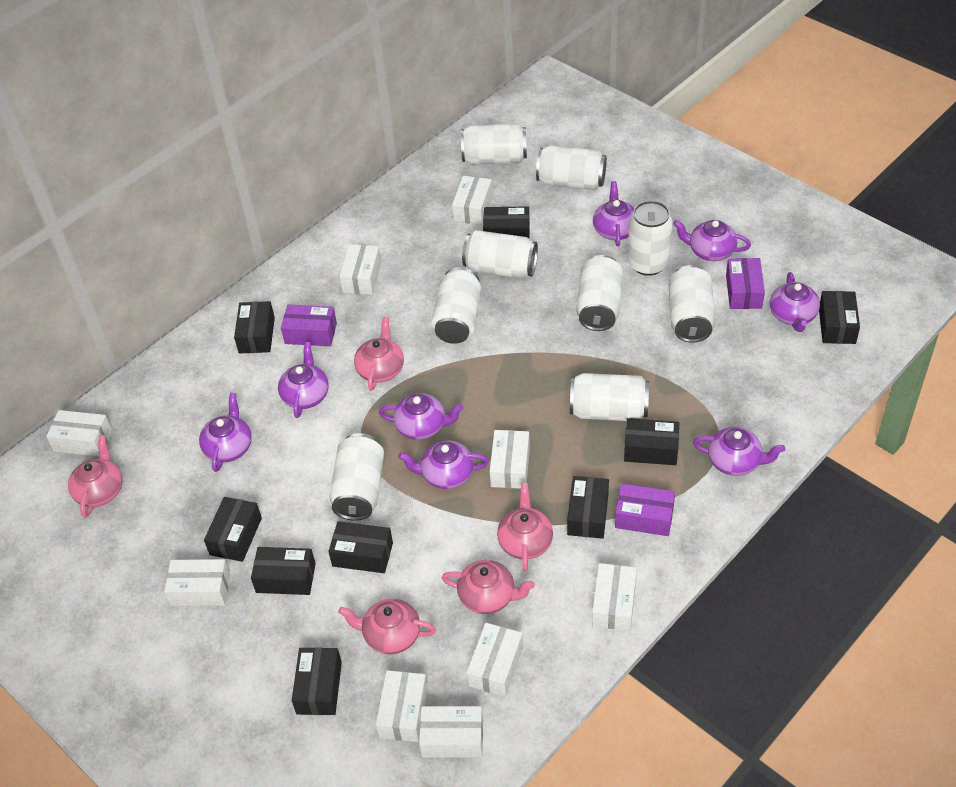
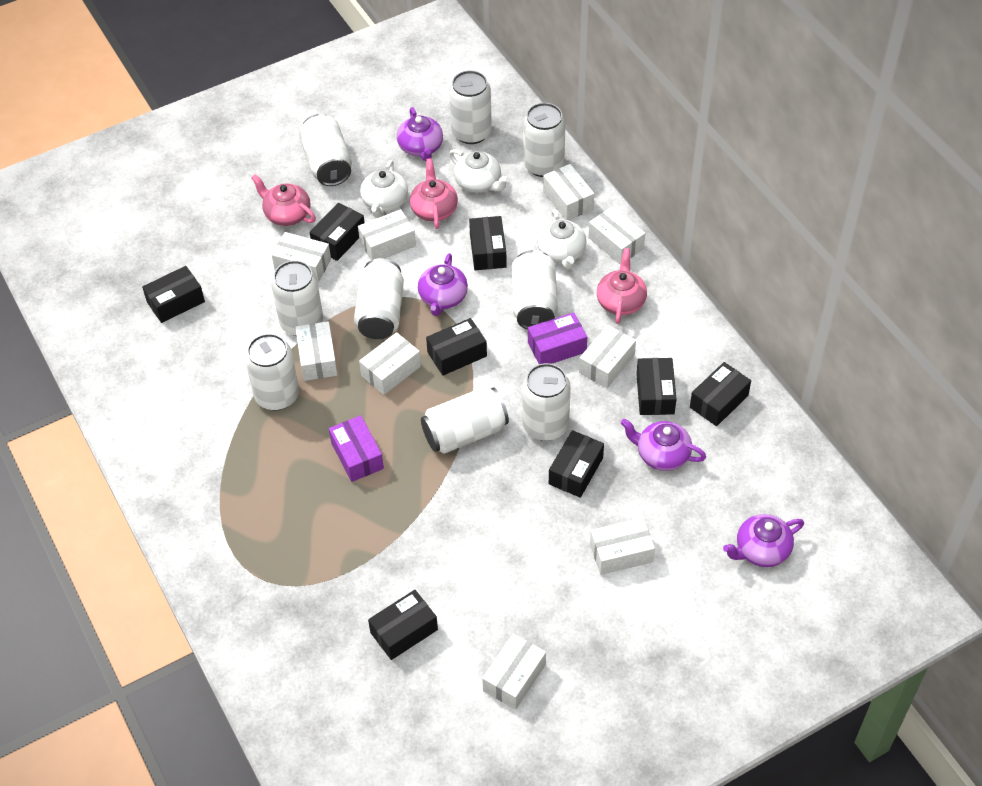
black box: 9 -> 8
pink teapot: 5 -> 3
purple box: 3 -> 2
purple teapot: 8 -> 4
white teapot: 0 -> 3

